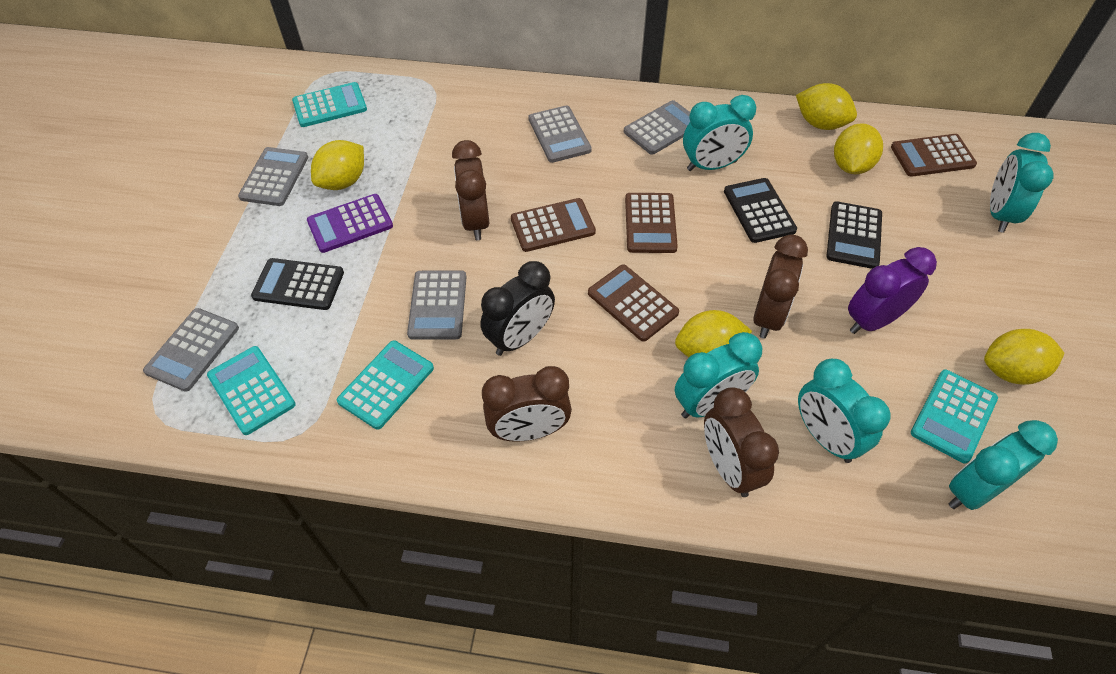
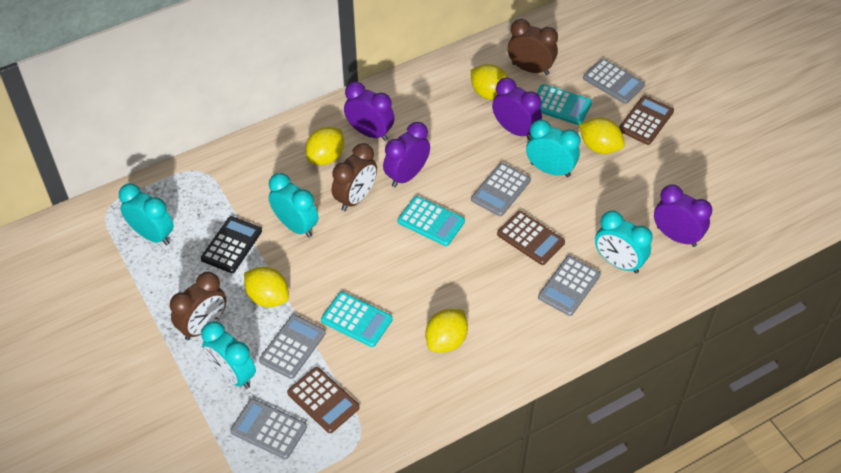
black calculator: 3 -> 1
black clock: 1 -> 0
brown calculator: 4 -> 3
brown clock: 4 -> 3
purple calculator: 1 -> 0
purple clock: 1 -> 4
turquoise calculator: 4 -> 3

